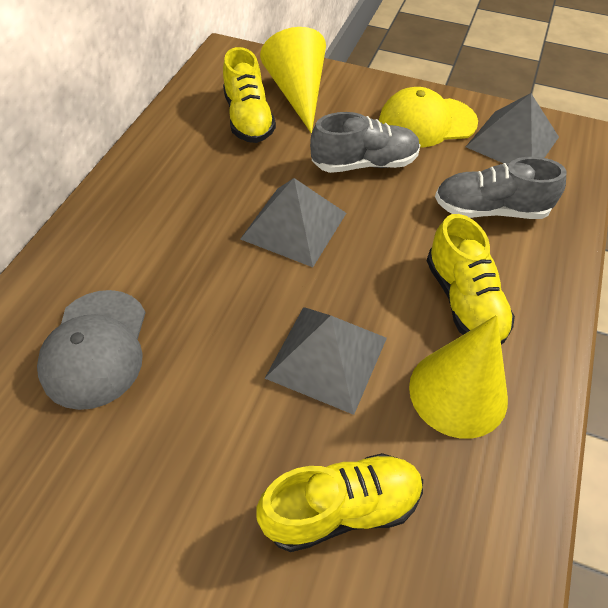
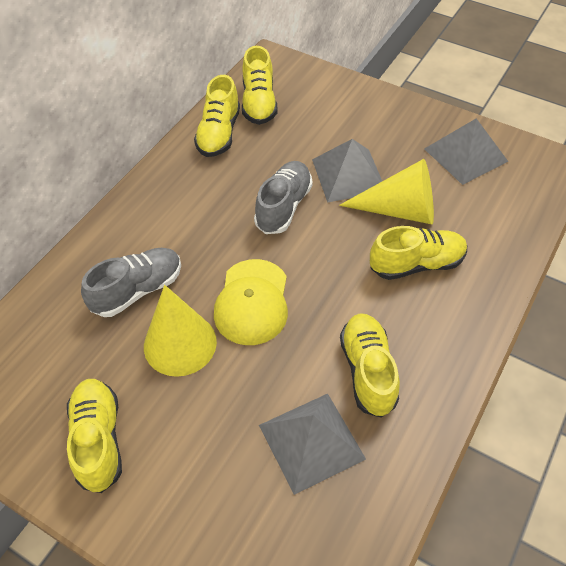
grey cap: 1 -> 0
yellow shoe: 3 -> 5

